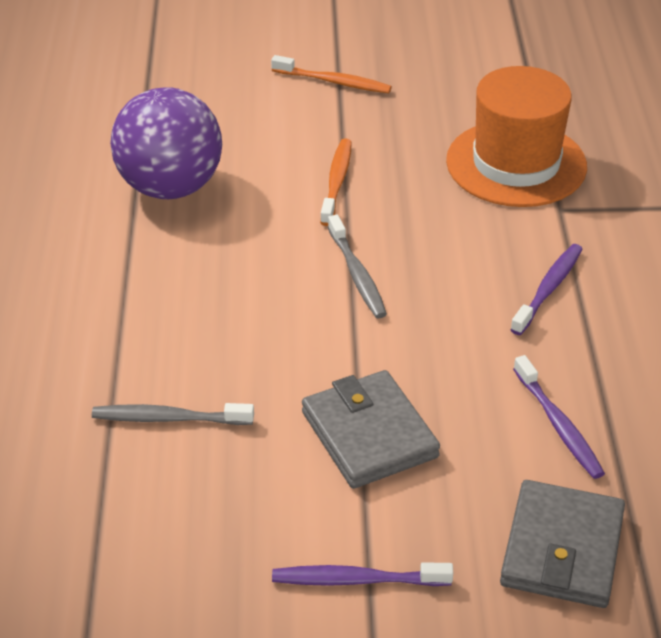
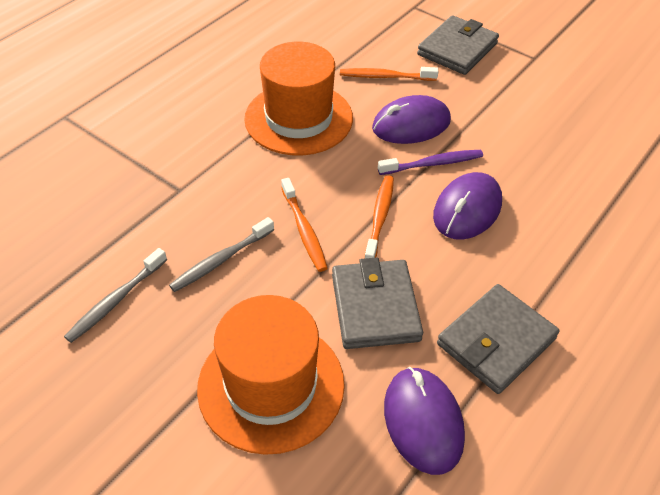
grey wallet: 2 -> 3
orange hat: 1 -> 2
orange toothbrush: 2 -> 3
purple ball: 1 -> 0
purple mouse: 0 -> 3
purple toothbrush: 3 -> 1

